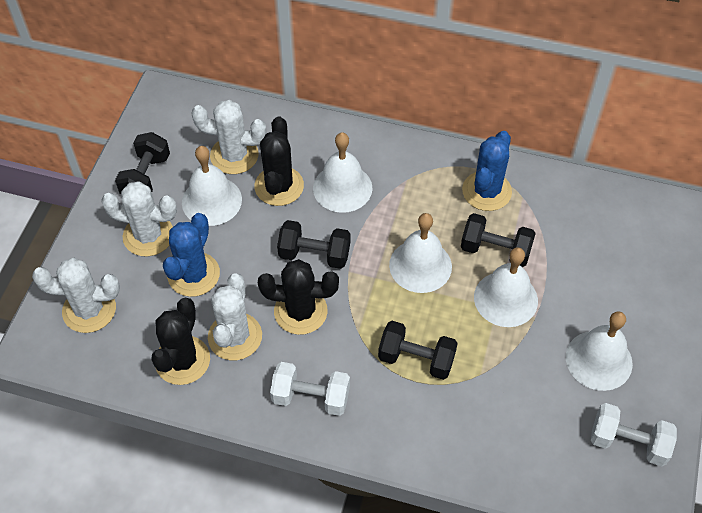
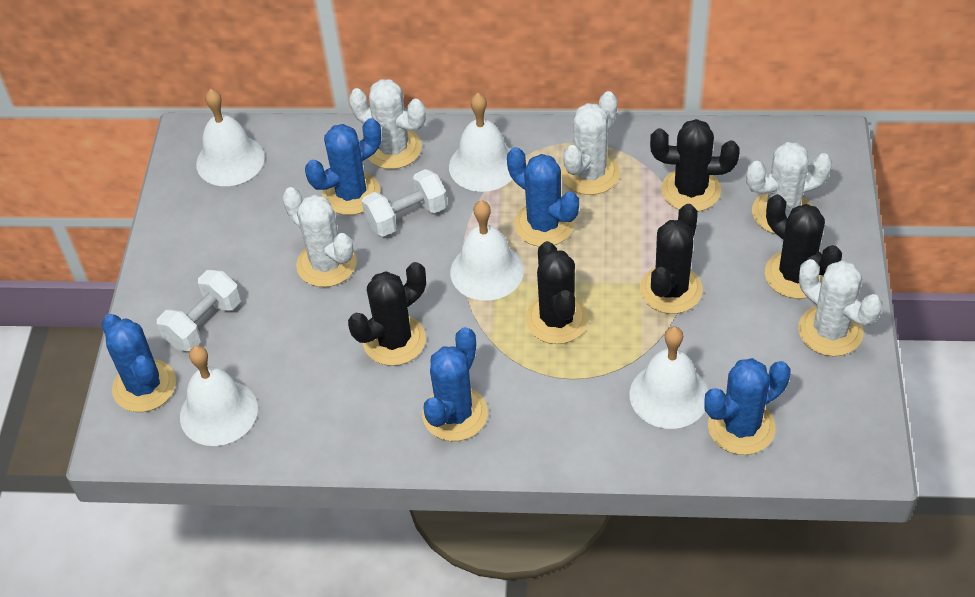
black cactus: 3 -> 5
black dumbbell: 4 -> 0
blue cactus: 2 -> 5
white cactus: 4 -> 5

